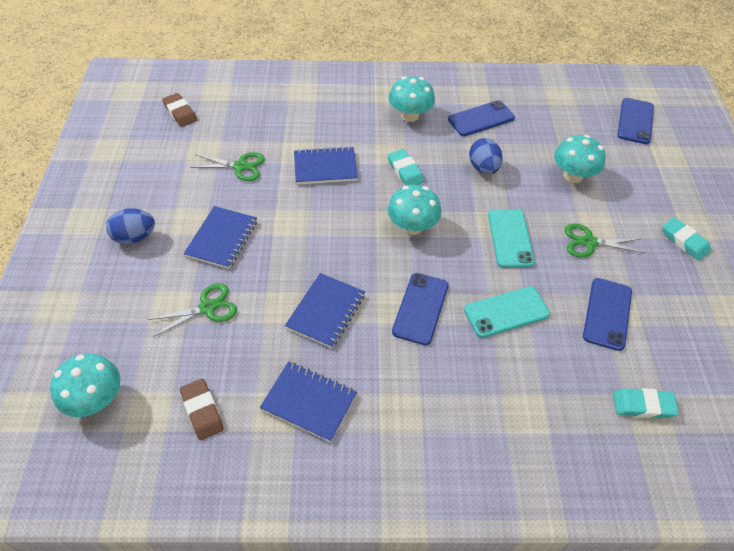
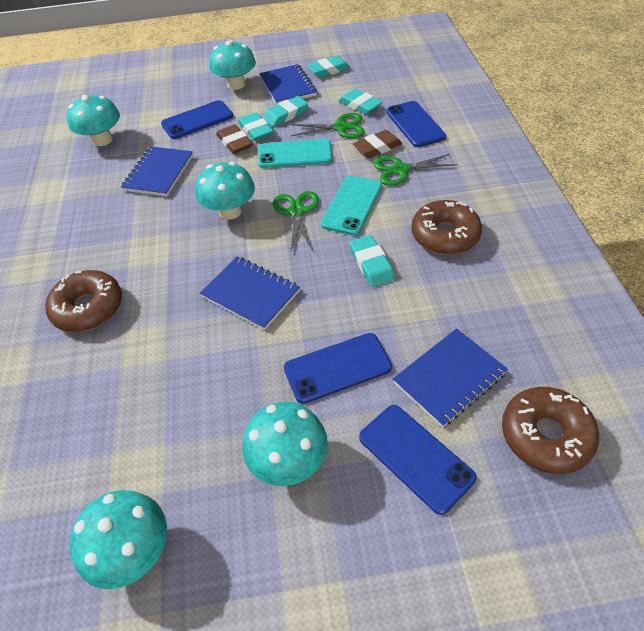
blue egg: 2 -> 0
brown donut: 0 -> 3
turquoise eraser: 3 -> 5
turquoise mushroom: 4 -> 5

